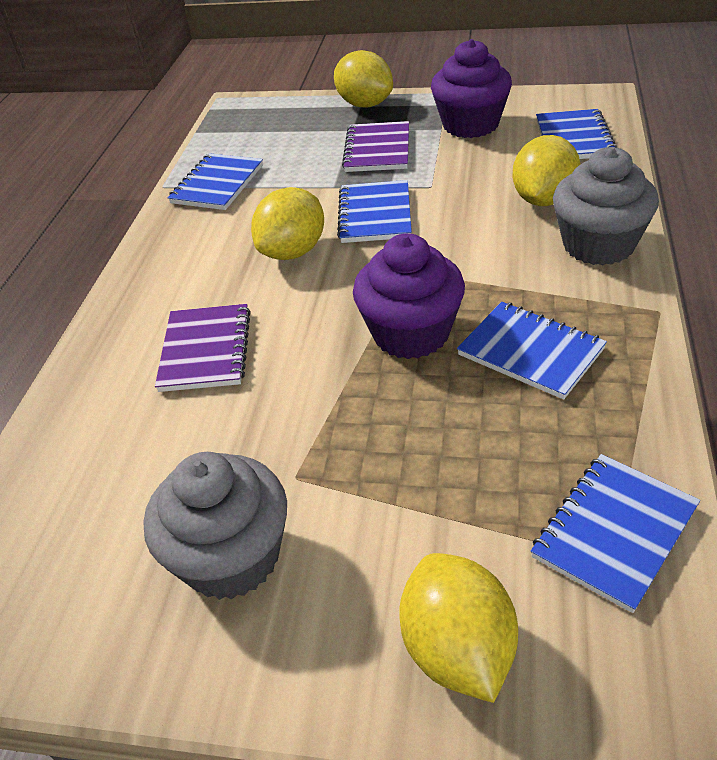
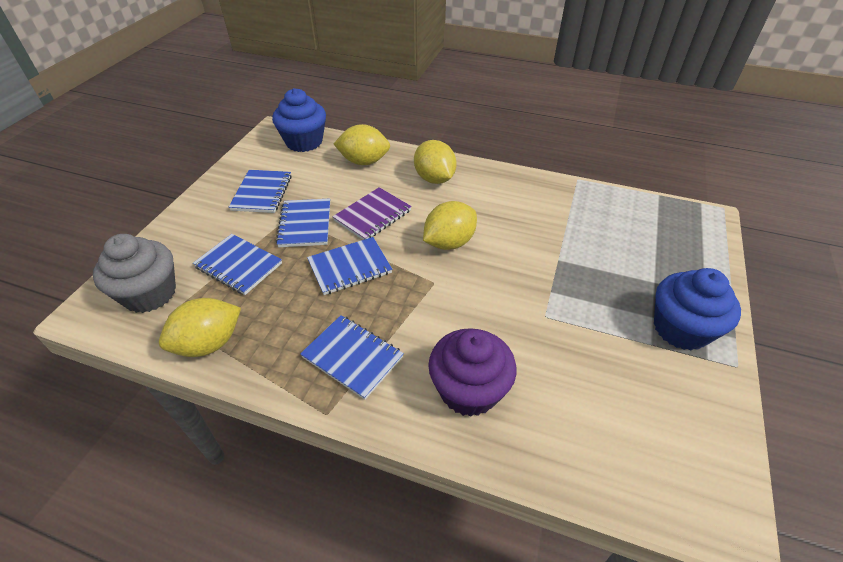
blue cupcake: 0 -> 2
grey cupcake: 2 -> 1
purple cupcake: 2 -> 1
purple notebook: 2 -> 1

